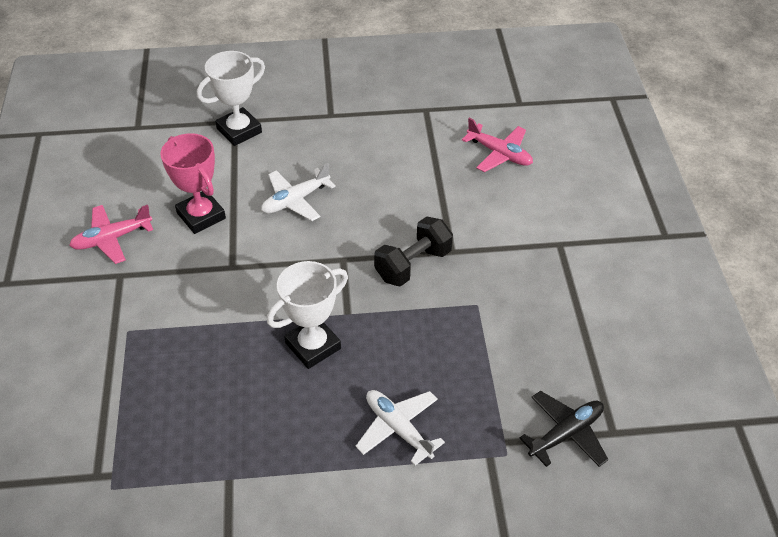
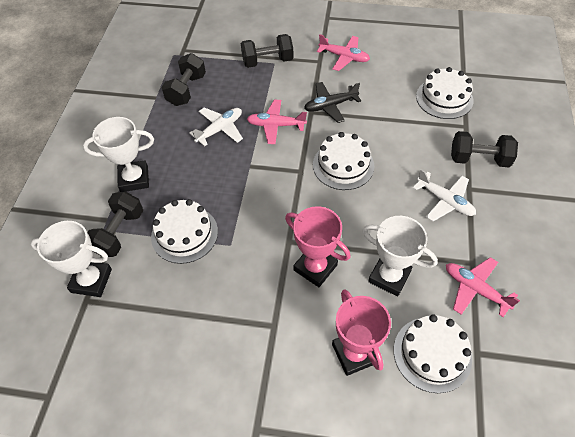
black dumbbell: 1 -> 4
pink plane: 2 -> 3
pink trophy: 1 -> 2
white cake: 0 -> 4
white trophy: 2 -> 3

